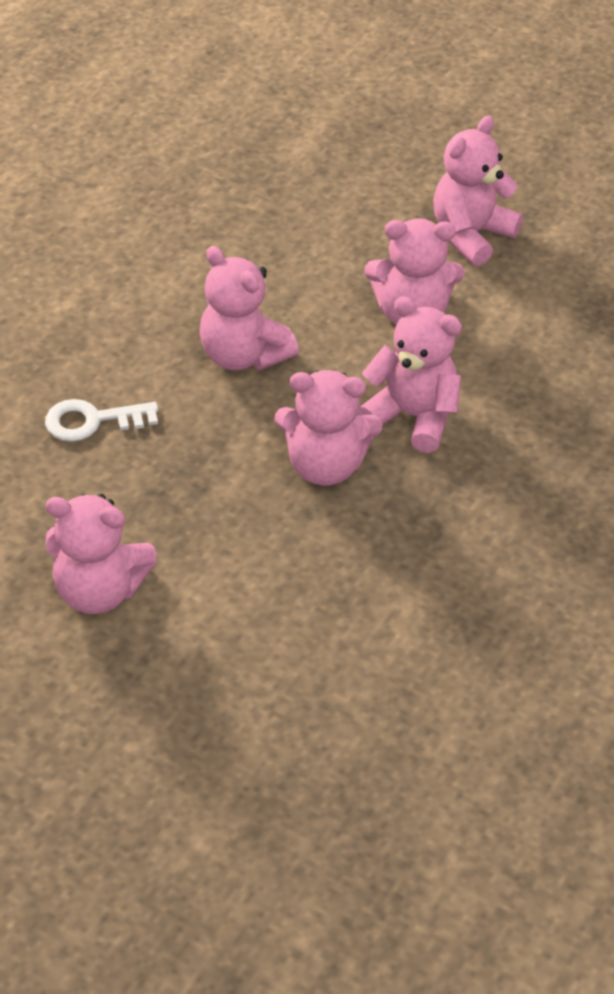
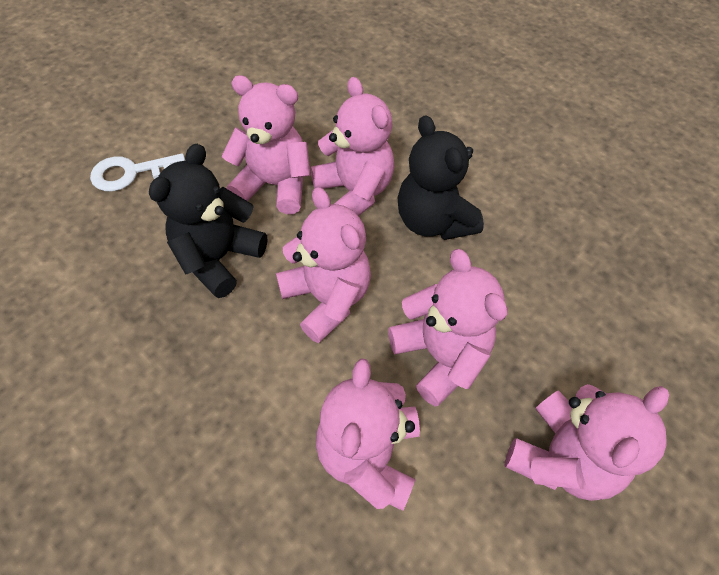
black teddy bear: 0 -> 2

